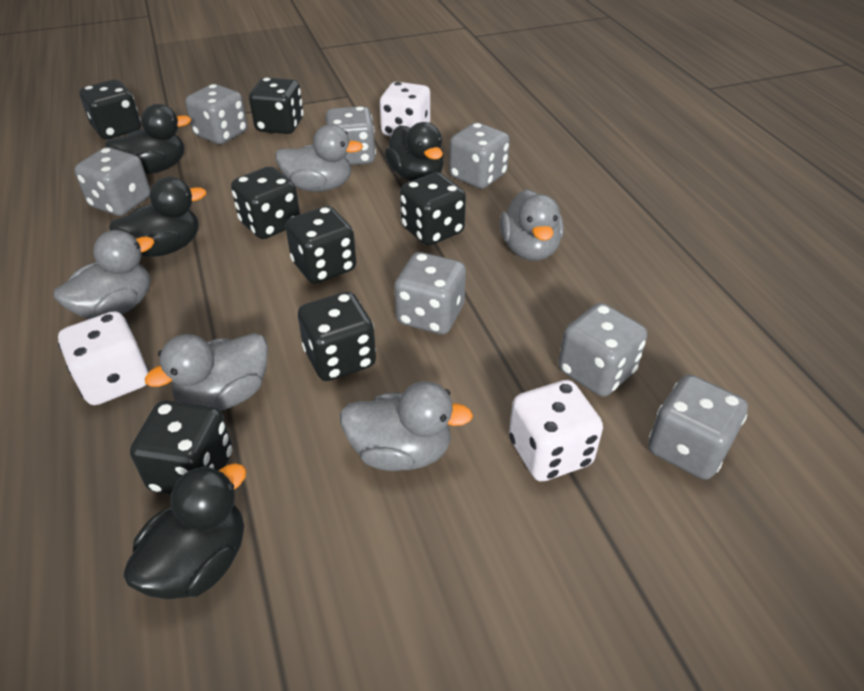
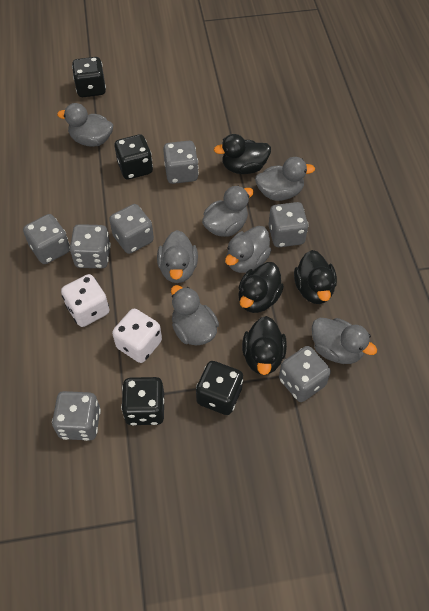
black dice: 7 -> 4
grey duck: 5 -> 7
white dice: 3 -> 2

